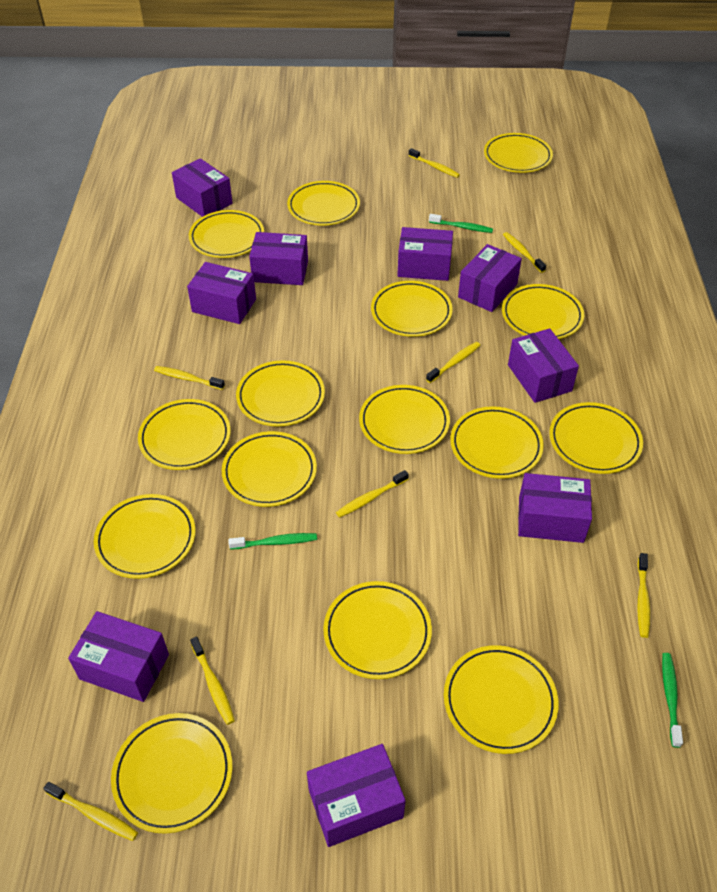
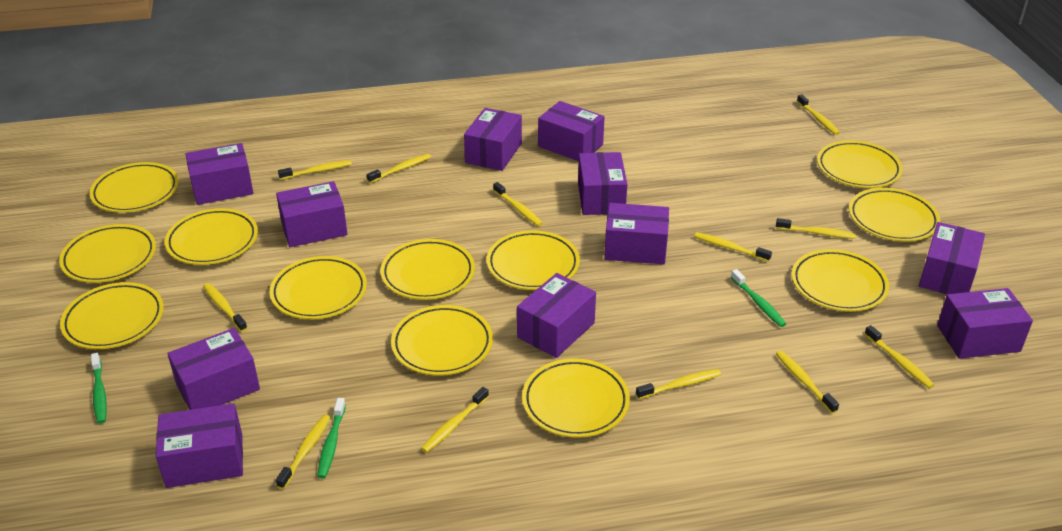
purple box: 9 -> 11
yellow plate: 15 -> 12
yellow toothbrush: 8 -> 12

